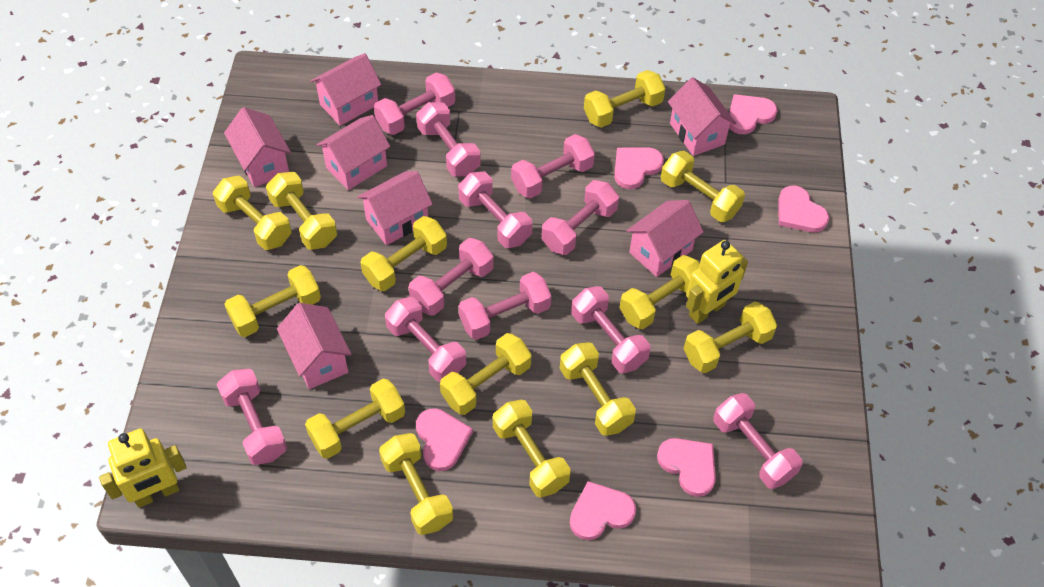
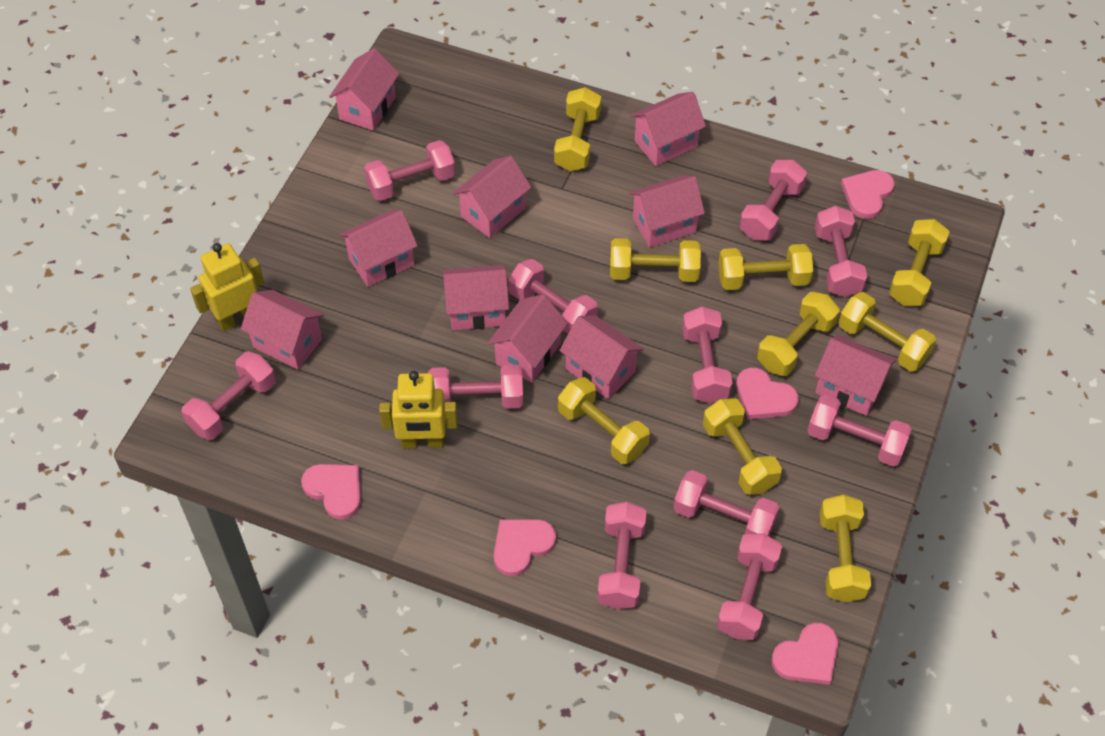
pink heart: 6 -> 5
pink house: 7 -> 10
yellow dumbbell: 13 -> 9

